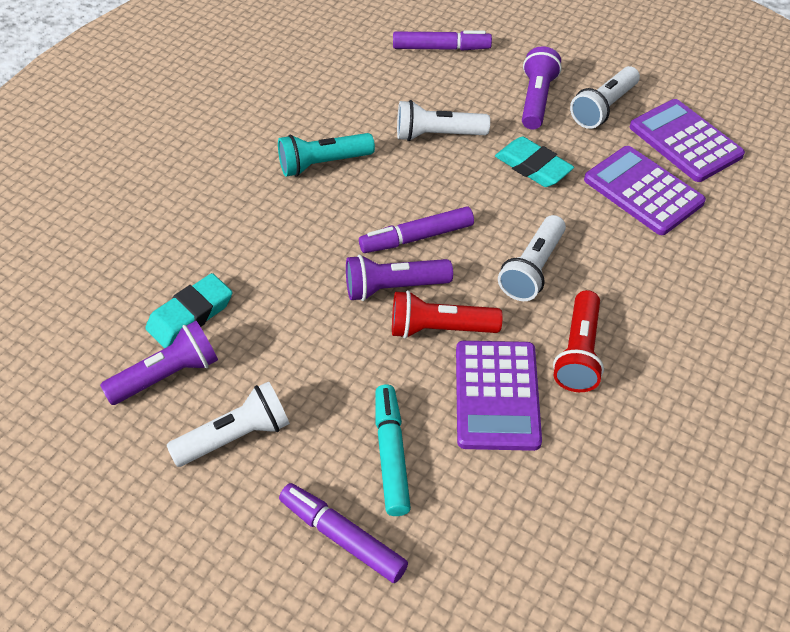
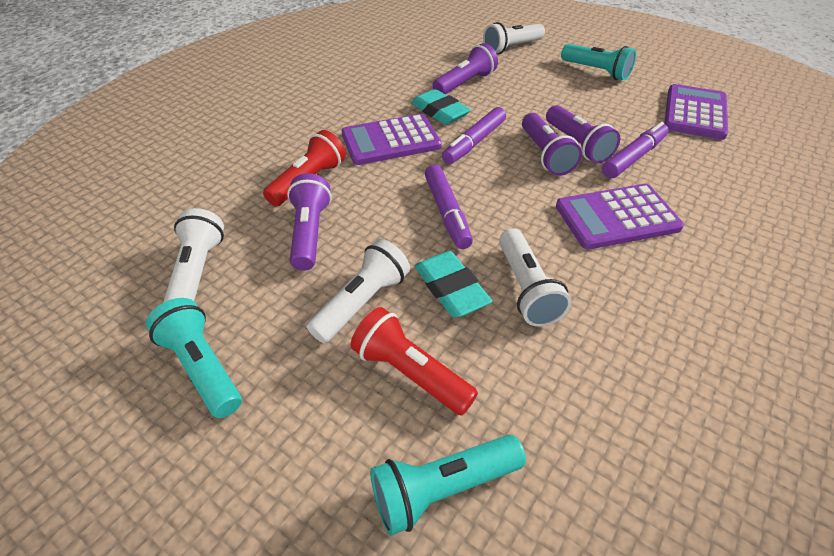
purple flashlight: 3 -> 4
turquoise flashlight: 1 -> 3
turquoise marker: 1 -> 0

